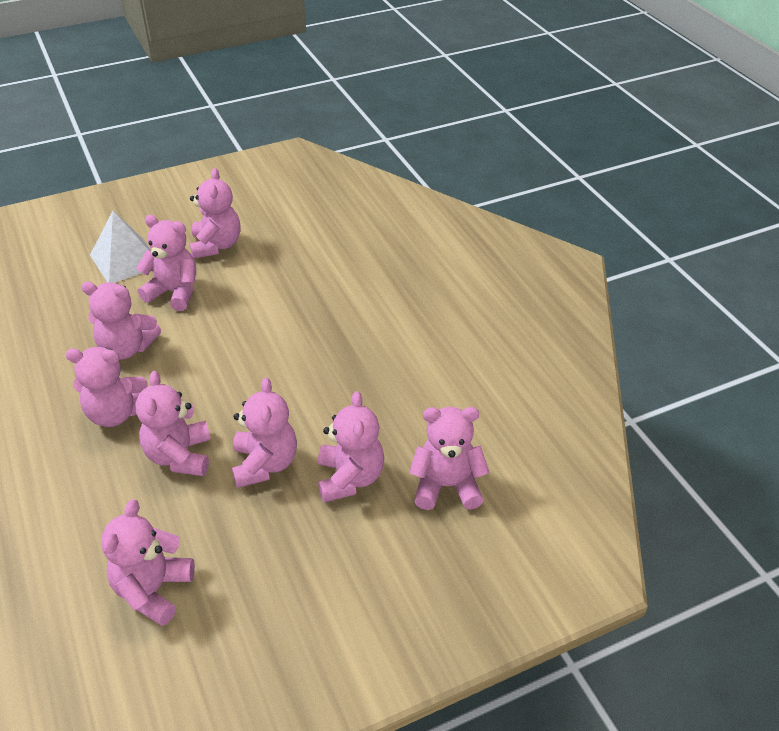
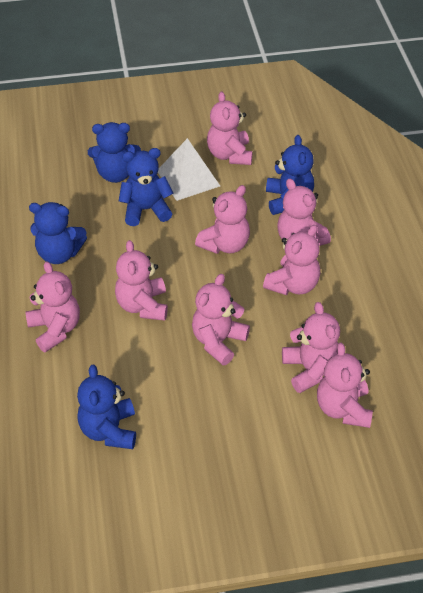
blue teddy bear: 0 -> 5

